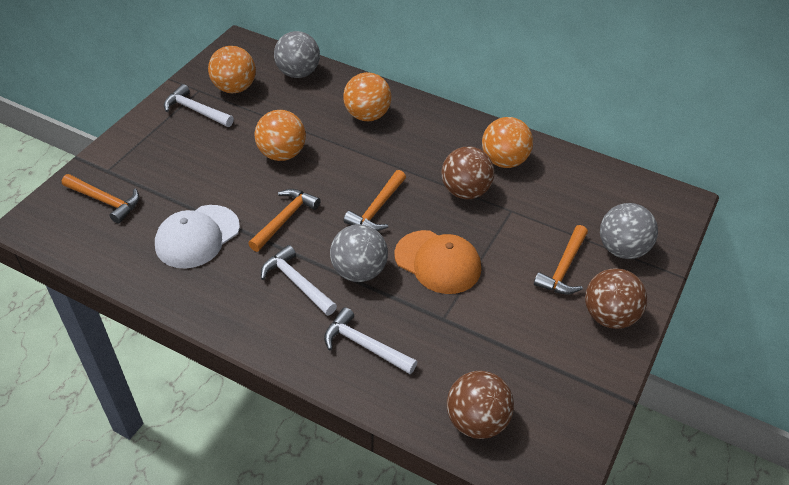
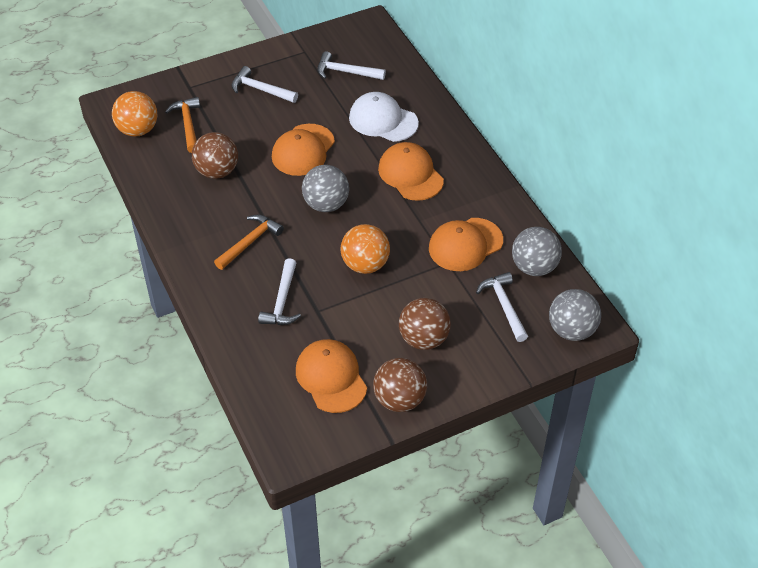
orange ball: 4 -> 2
orange cap: 1 -> 4
orange hammer: 4 -> 2
white hammer: 3 -> 4

